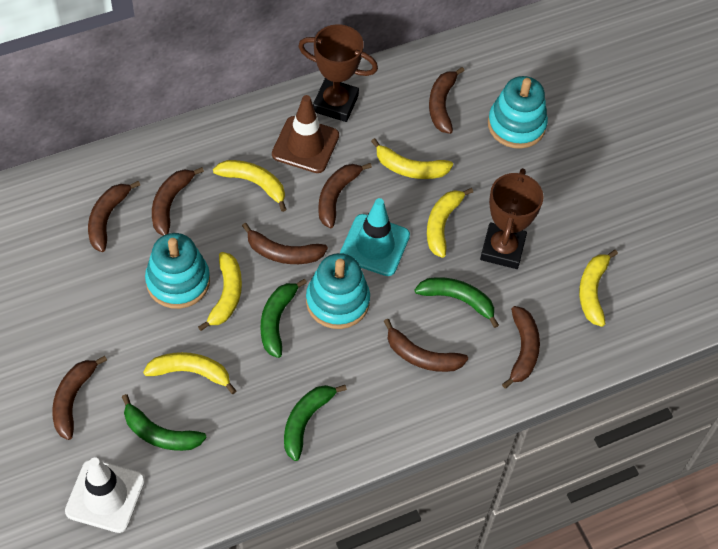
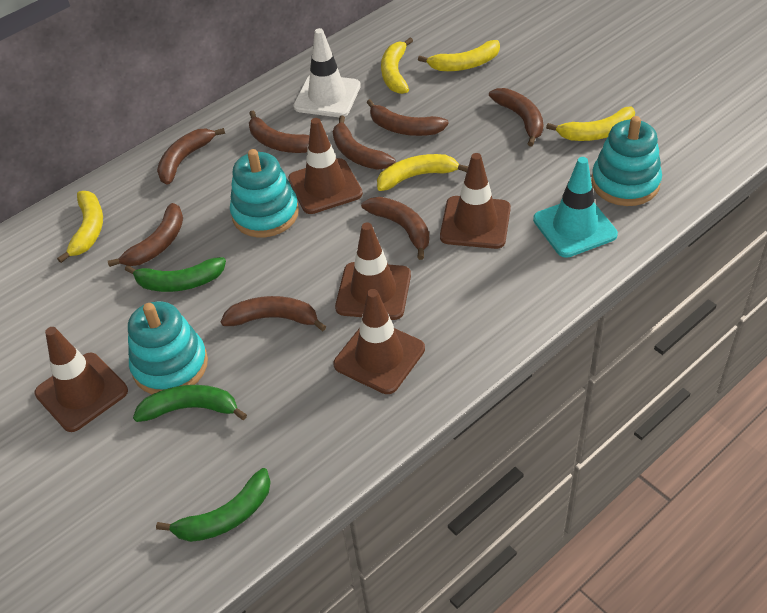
brown traffic cone: 1 -> 5
brown trophy: 2 -> 0
green banana: 4 -> 3
yellow banana: 6 -> 5

